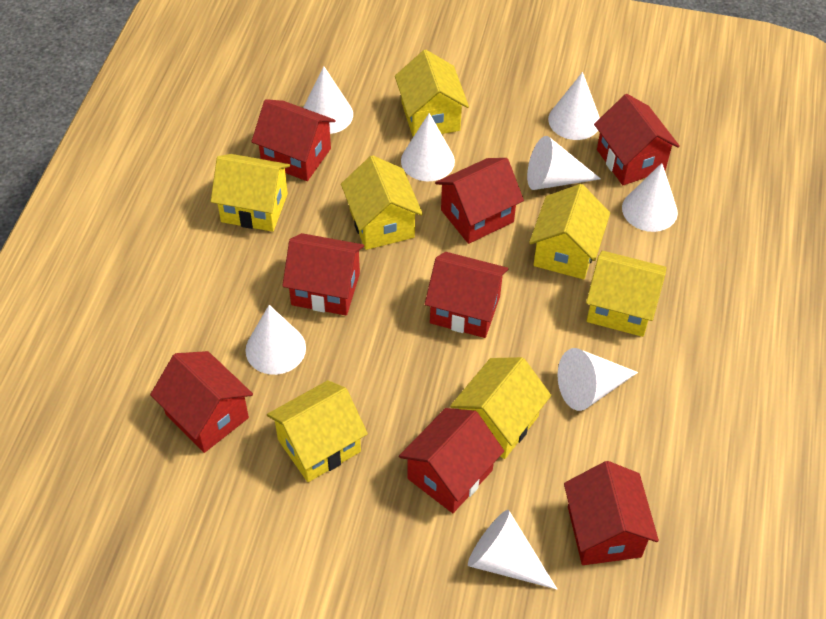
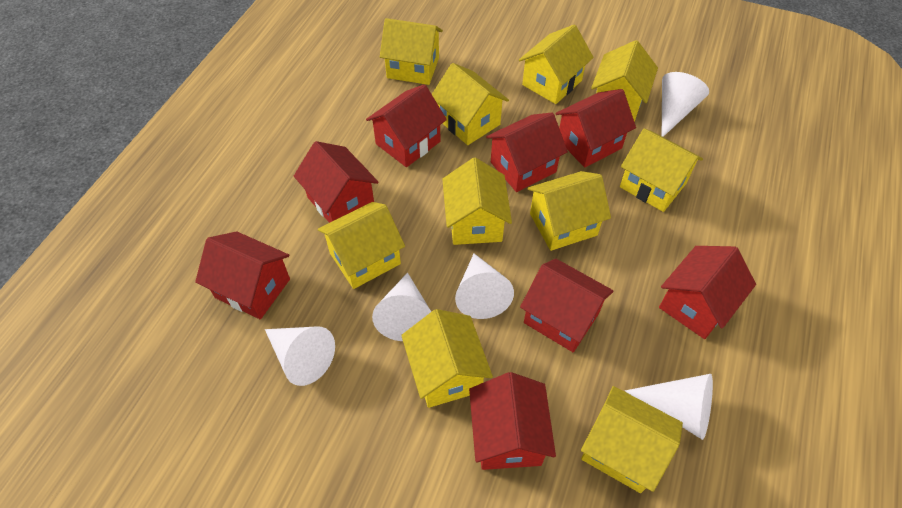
white cone: 8 -> 5
yellow house: 7 -> 10

